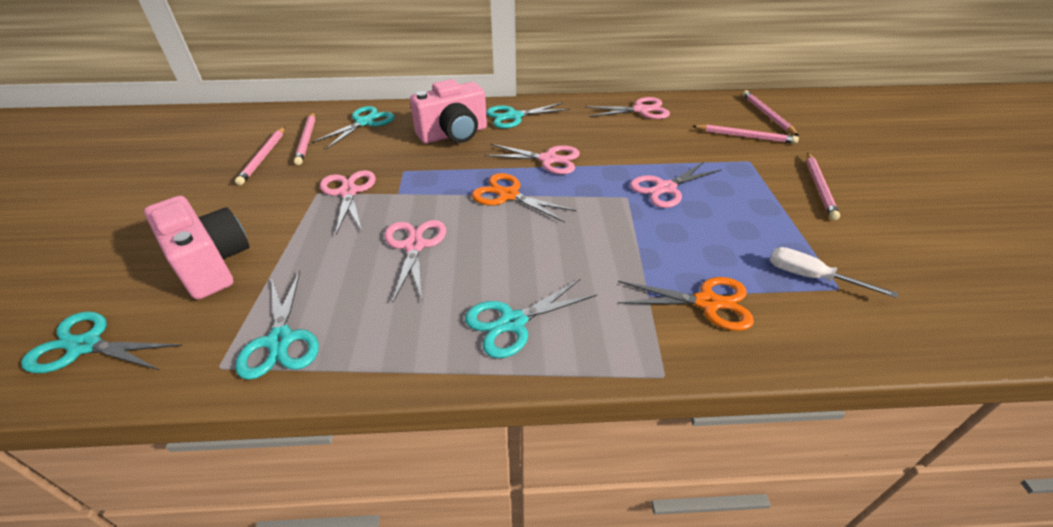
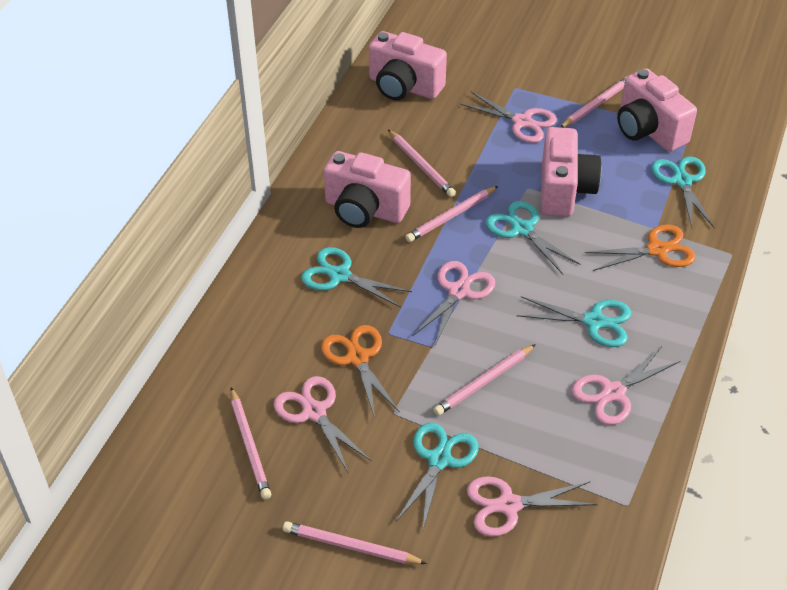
pink camera: 2 -> 4
pink pencil: 5 -> 6
white screwdriver: 1 -> 0

